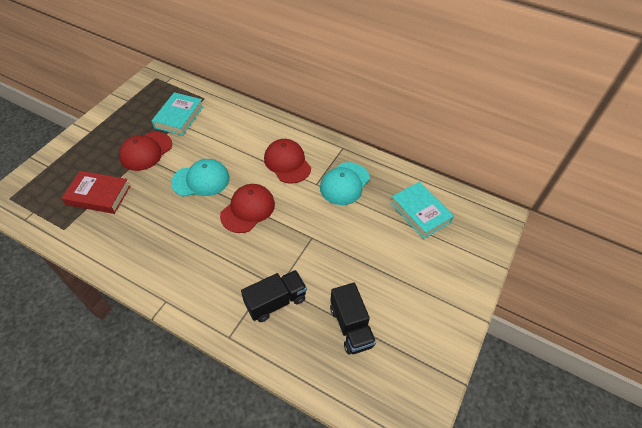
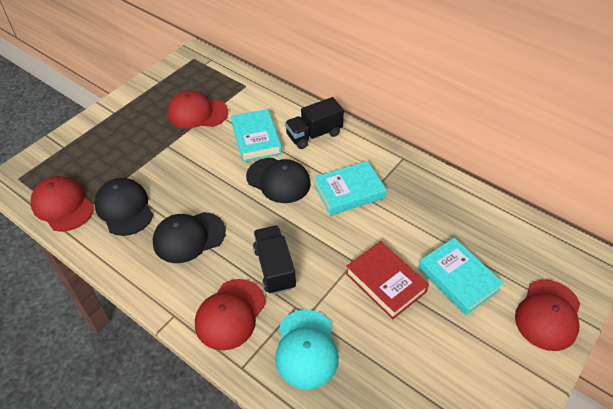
black cap: 0 -> 3
red cap: 3 -> 4
turquoise book: 2 -> 3
turquoise cap: 2 -> 1

